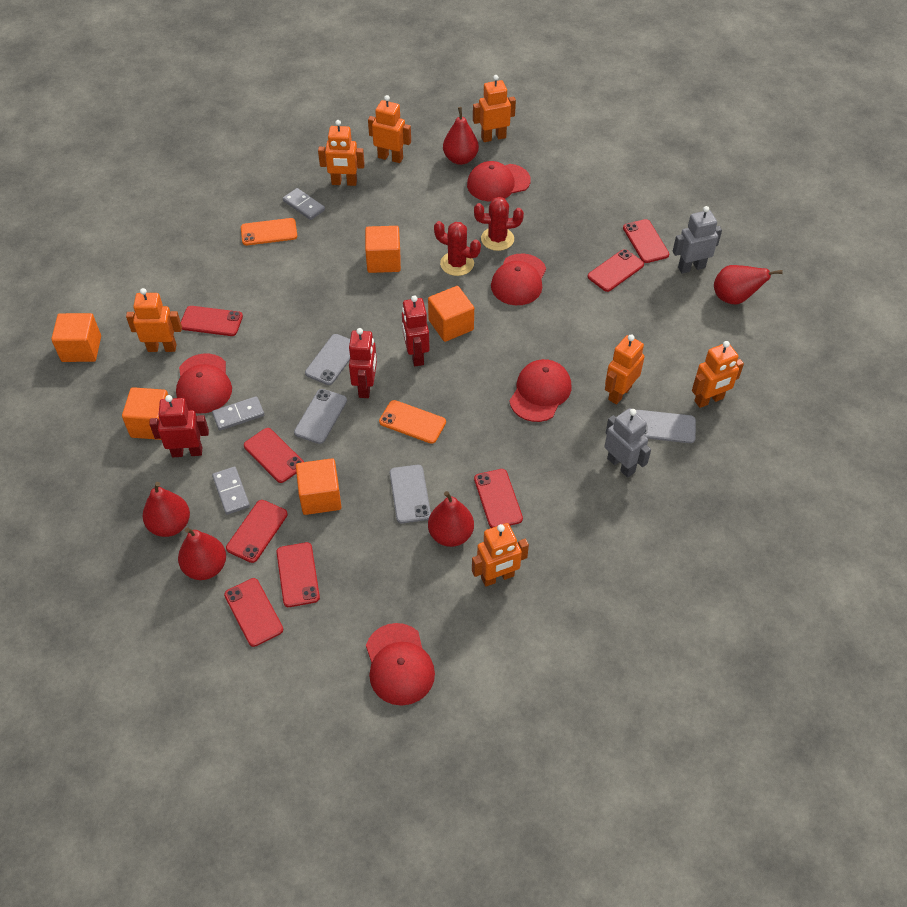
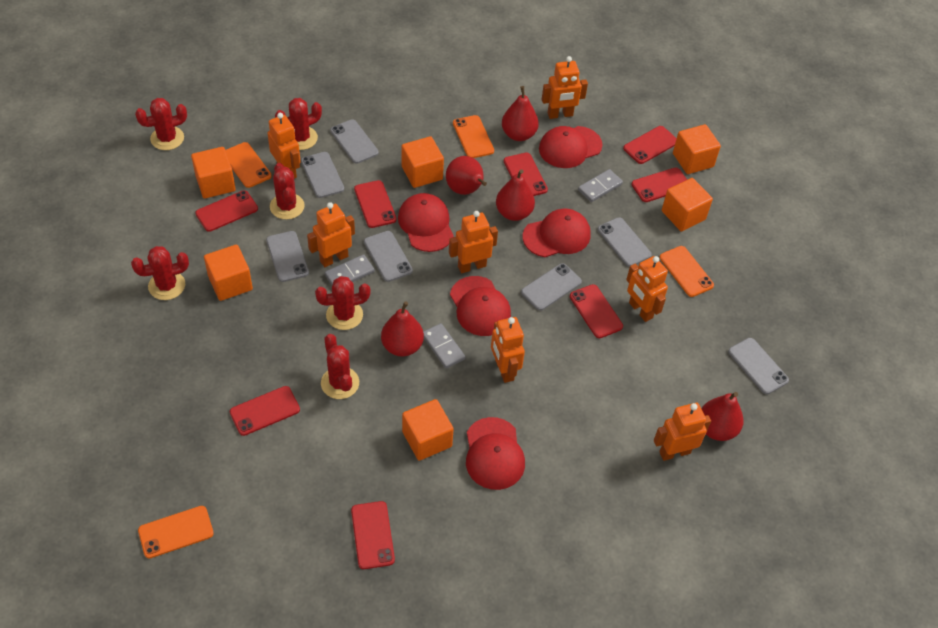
grey phone: 4 -> 7
grey robot: 2 -> 0
orange cube: 5 -> 6
orange phone: 2 -> 4
red cactus: 2 -> 6
red robot: 3 -> 0

